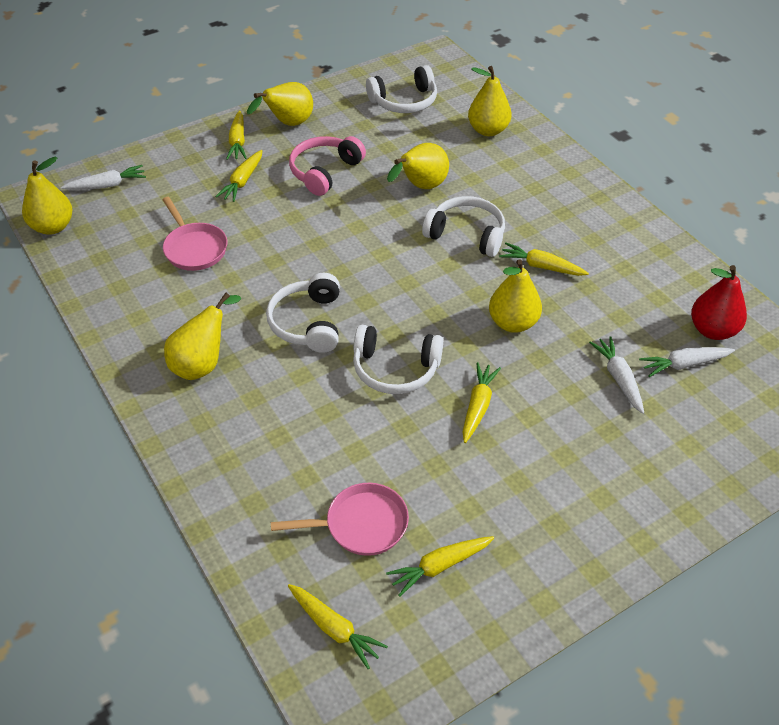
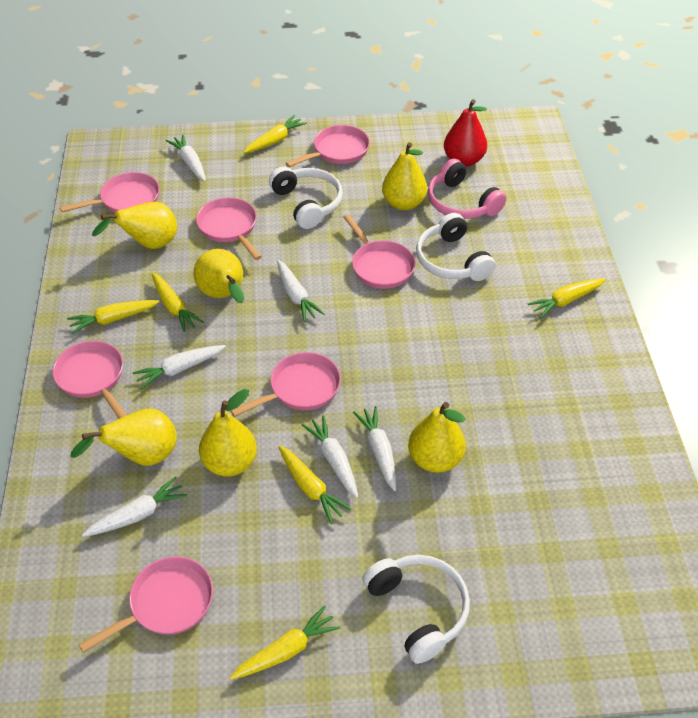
pink pan: 2 -> 7
white carrot: 3 -> 6
white headphones: 4 -> 3

